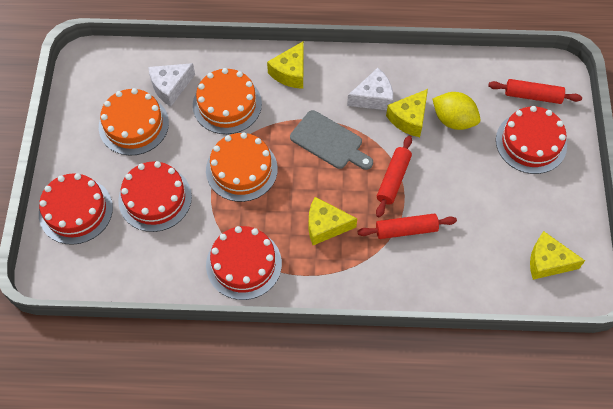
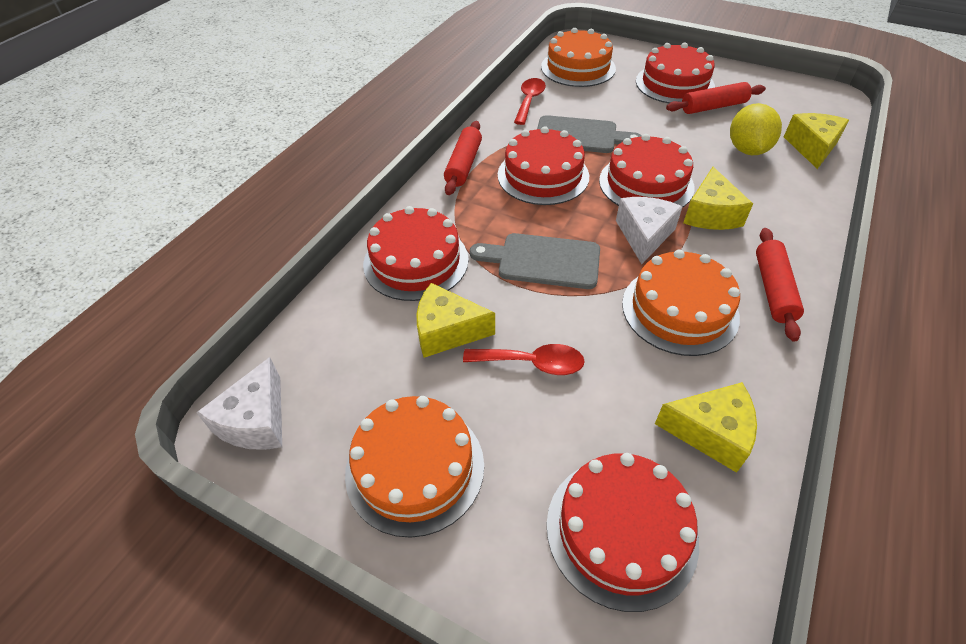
grey cutting board: 1 -> 2
red cake: 4 -> 5
red spoon: 0 -> 2

